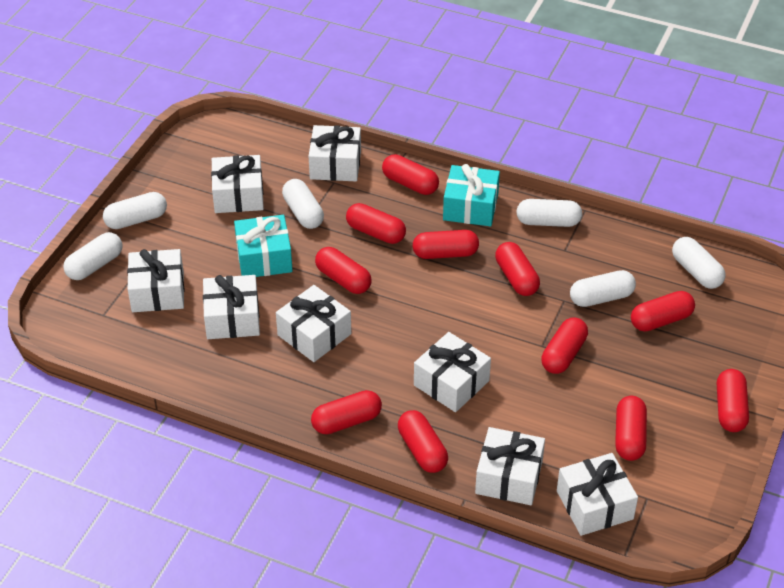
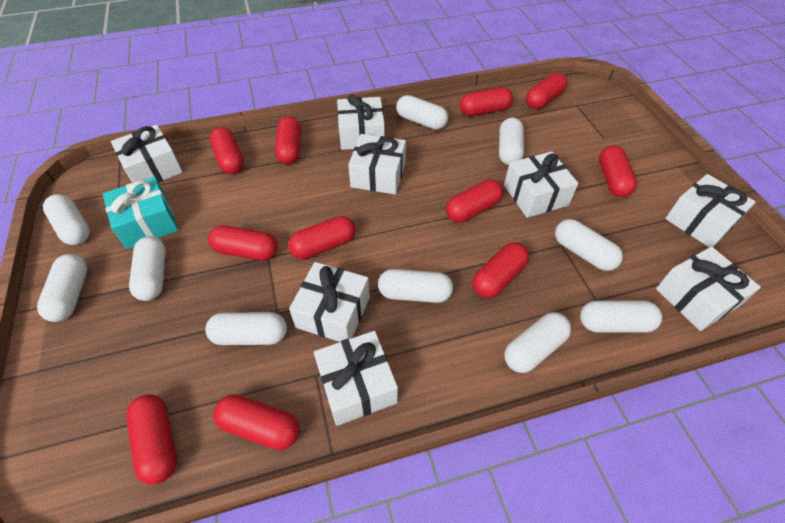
turquoise gift: 2 -> 1
white capsule: 6 -> 10

